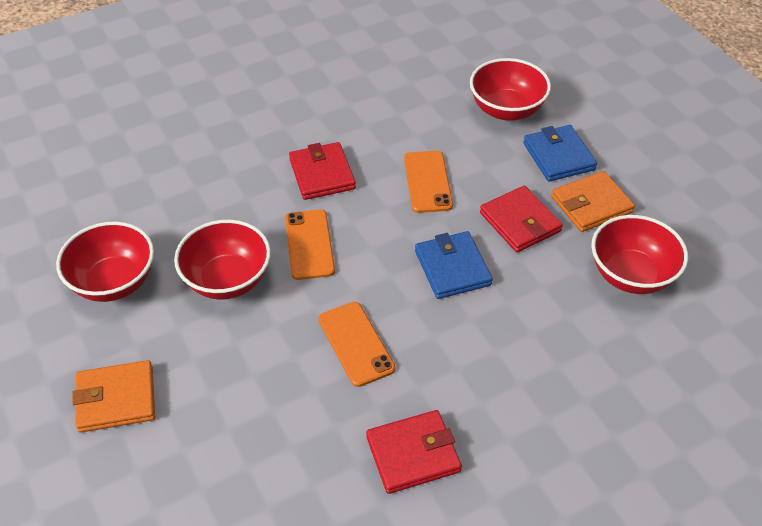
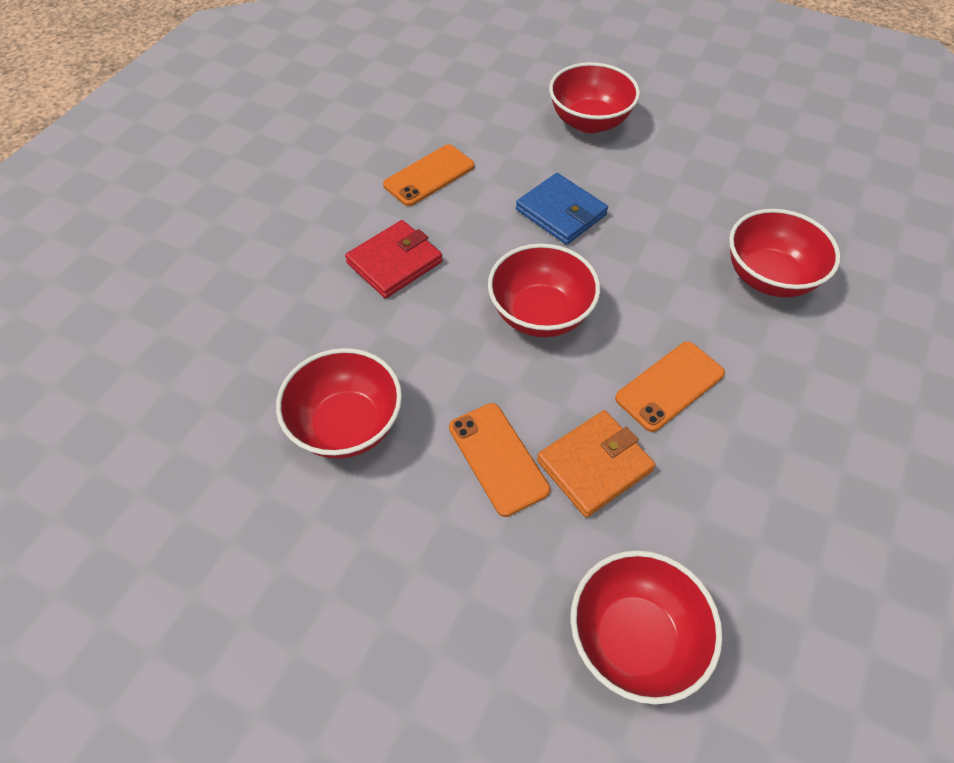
blue wallet: 2 -> 1
orange wallet: 2 -> 1
red bowl: 4 -> 5
red wallet: 3 -> 1

